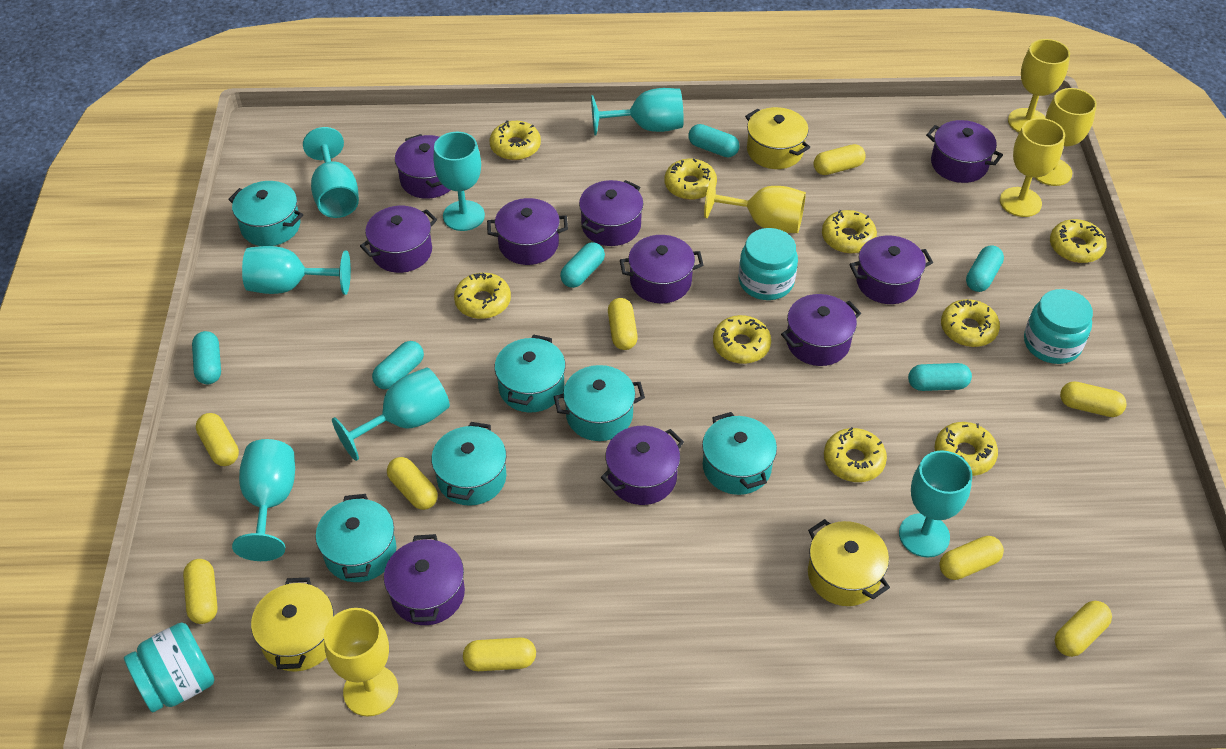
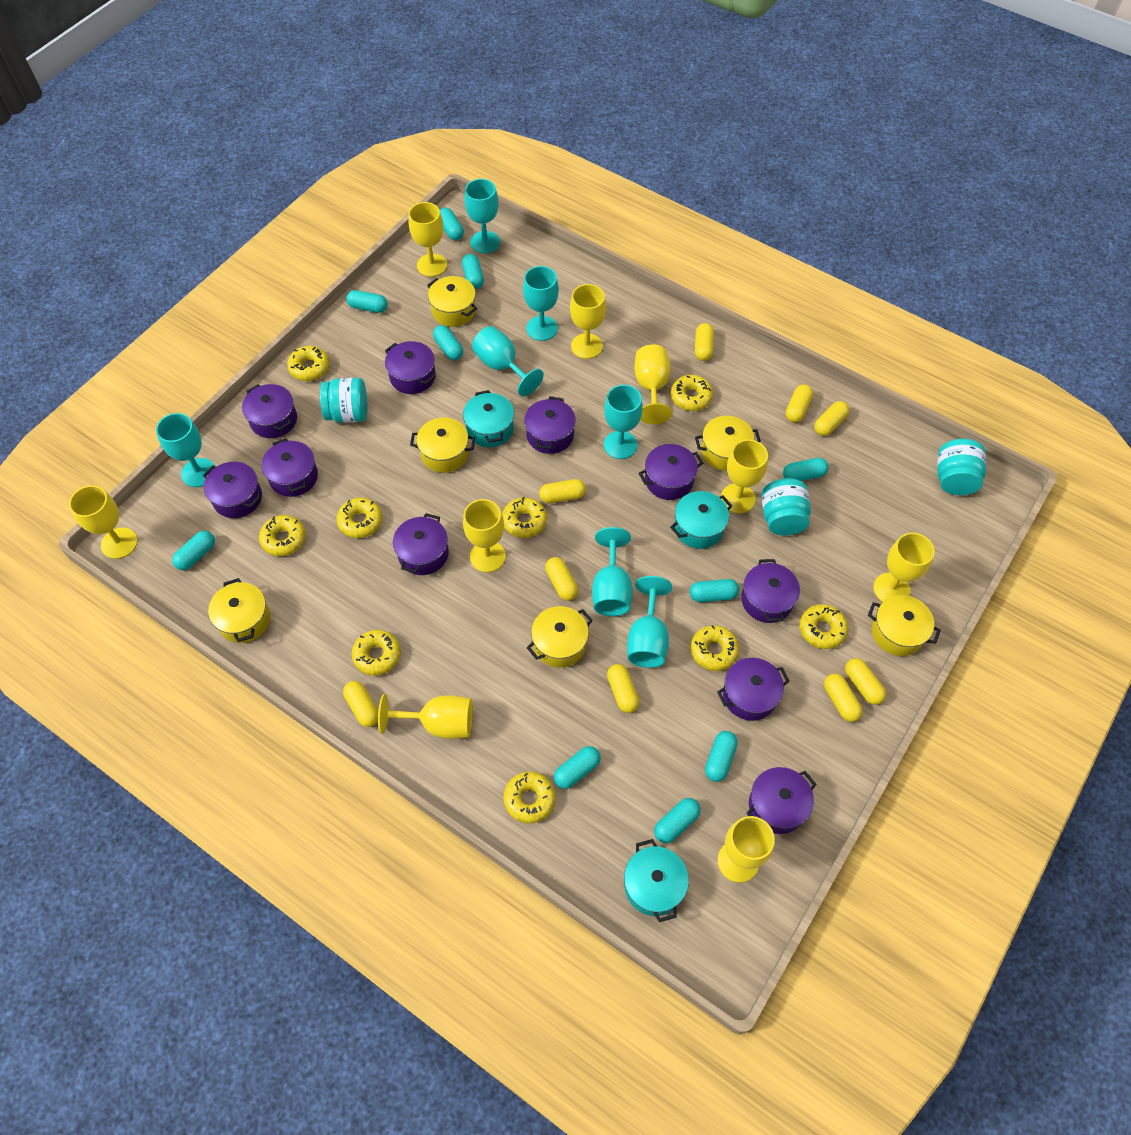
turquoise capsule: 6 -> 10
turquoise pot: 6 -> 3
yellow goblet: 5 -> 9
yellow pot: 3 -> 6

